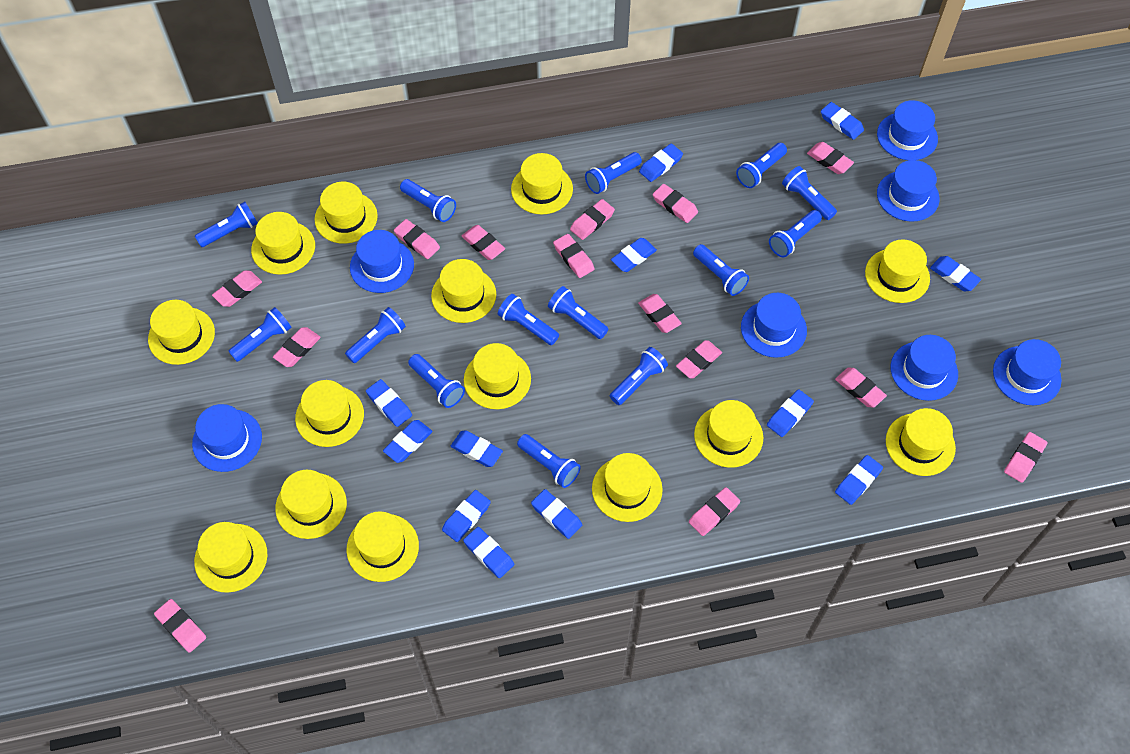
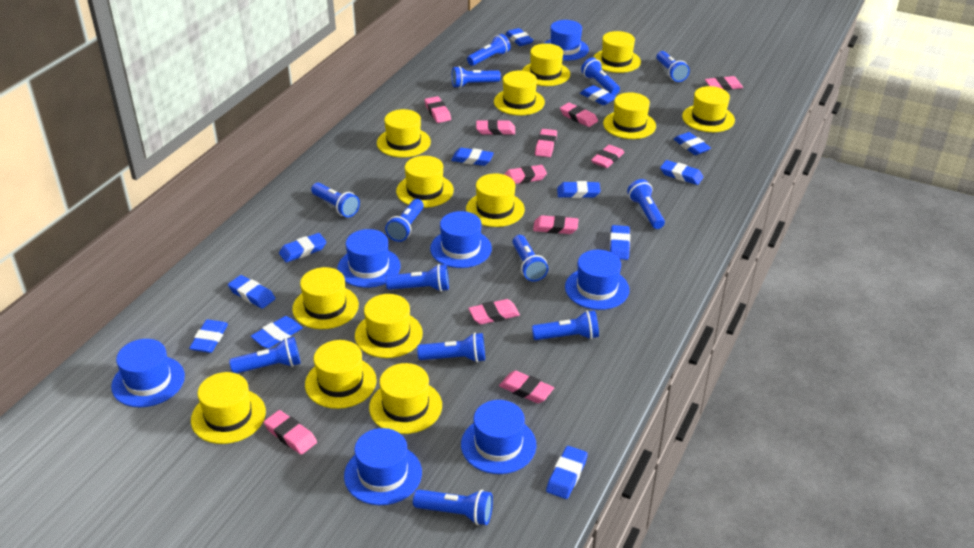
blue flashlight: 14 -> 13
pink eraser: 14 -> 11
yellow hat: 14 -> 13

